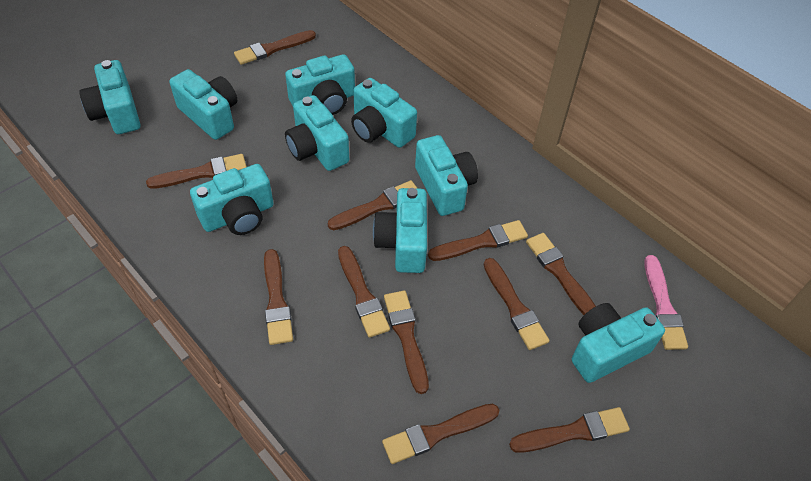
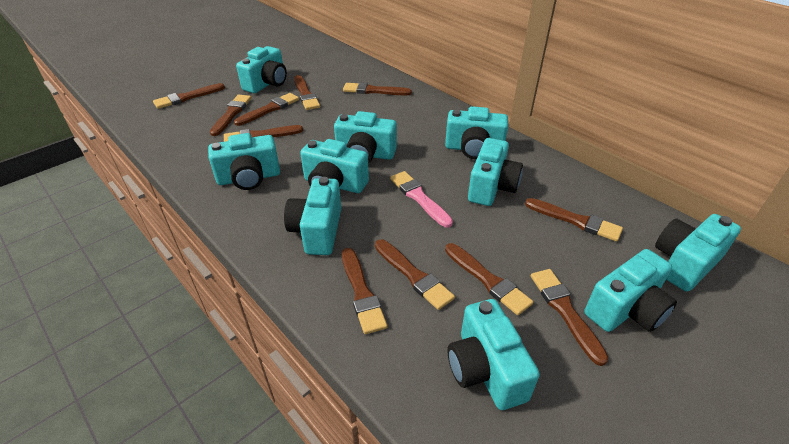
turquoise camera: 9 -> 10

